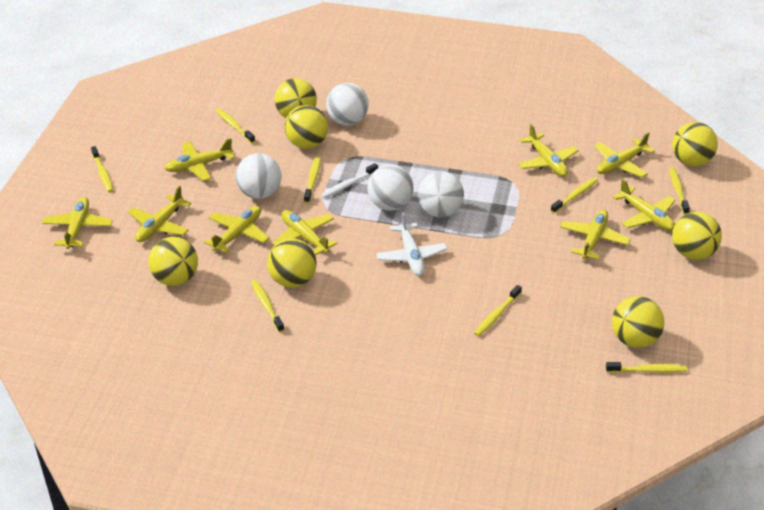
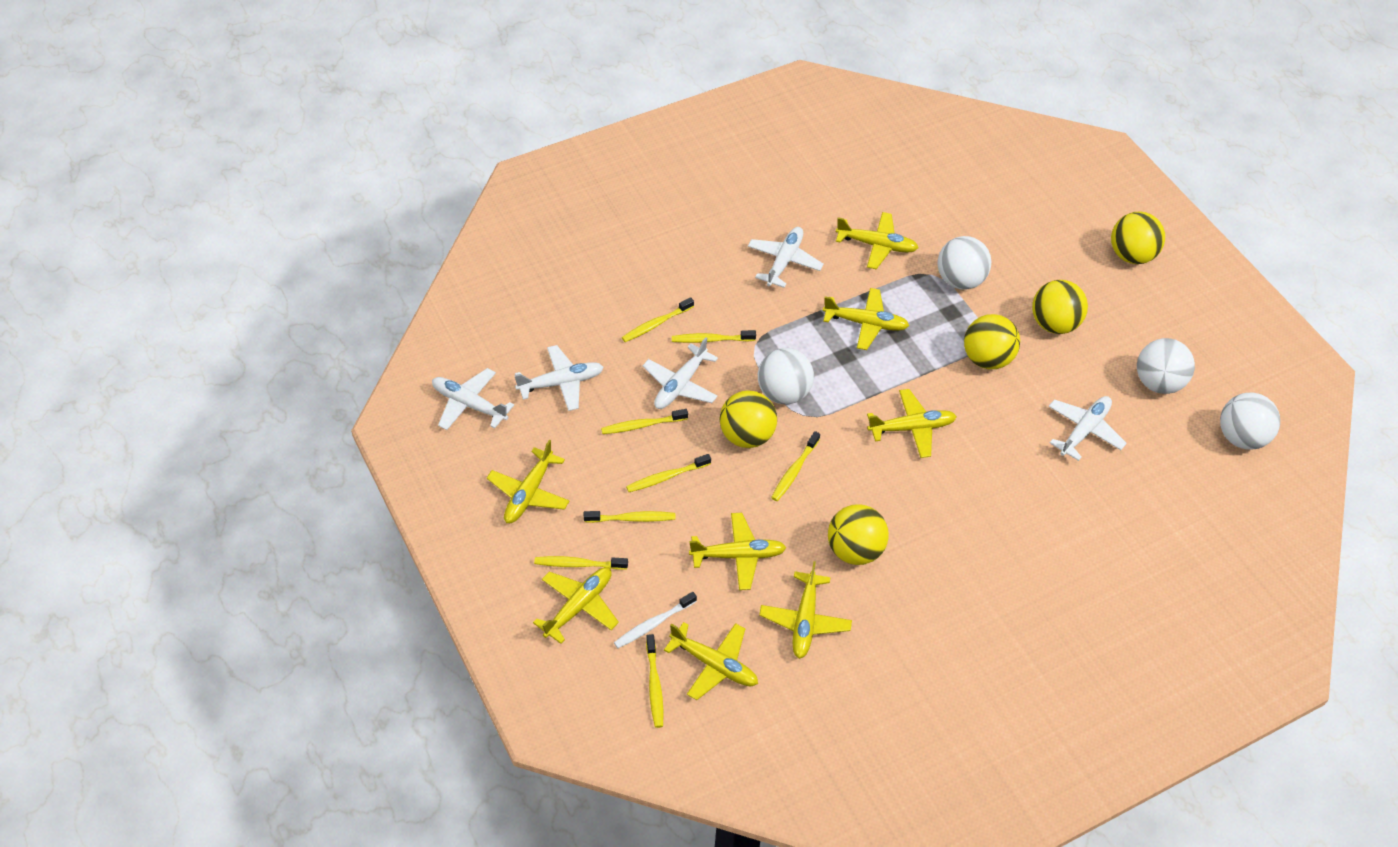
white plane: 1 -> 5
yellow ball: 7 -> 5
yellow plane: 9 -> 8

